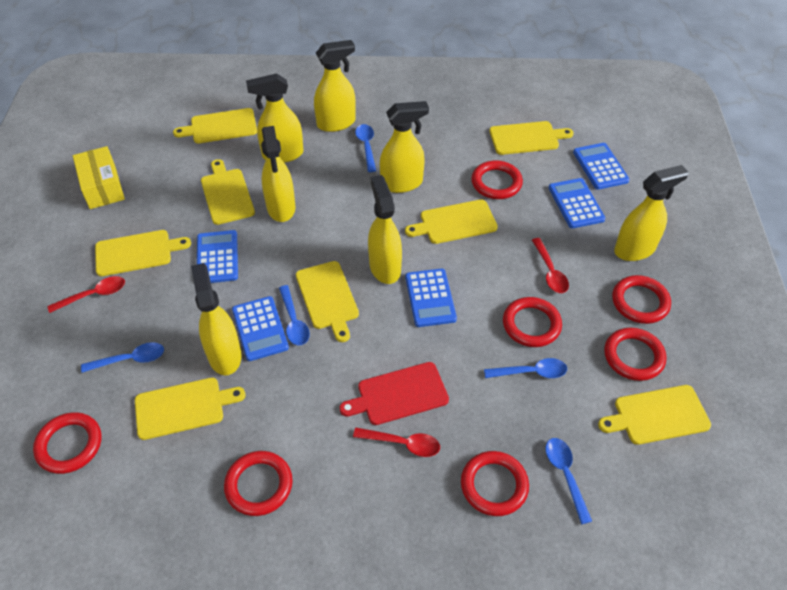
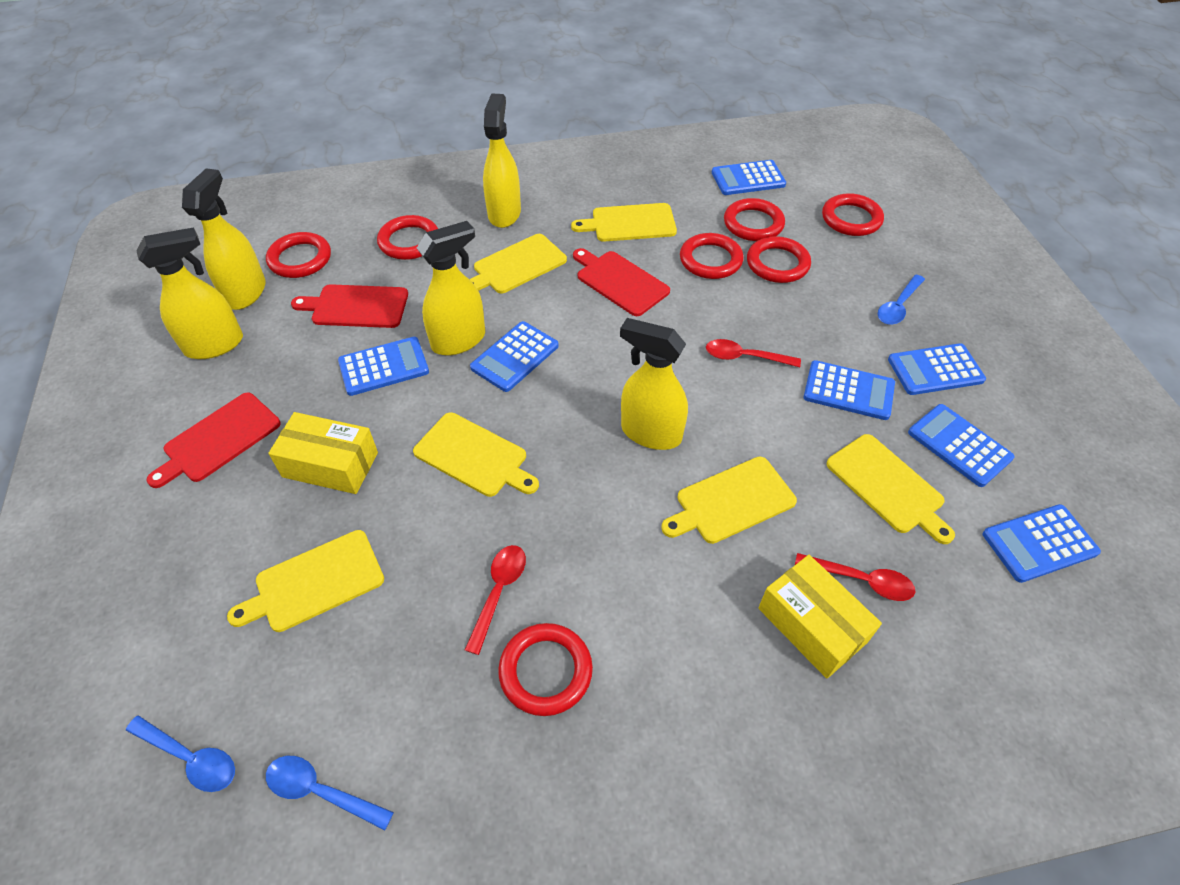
blue calculator: 5 -> 7
blue spoon: 5 -> 3
red cutting board: 1 -> 3
yellow box: 1 -> 2
yellow cutting board: 8 -> 6
yellow spray bottle: 7 -> 5

